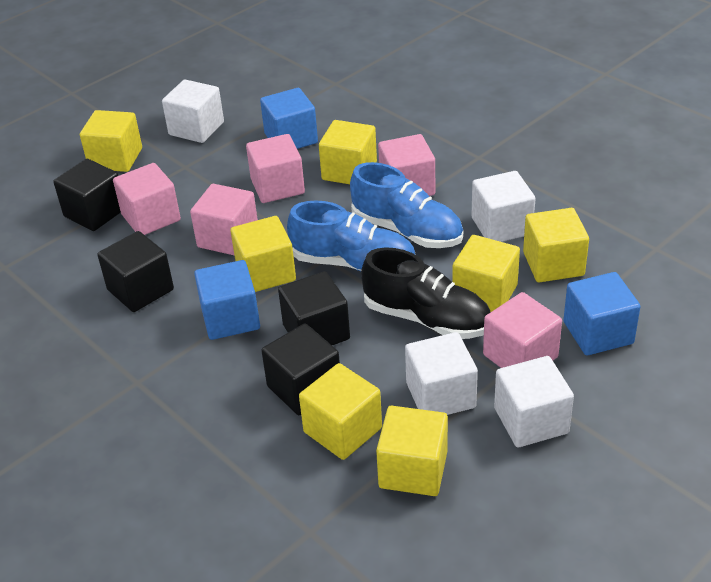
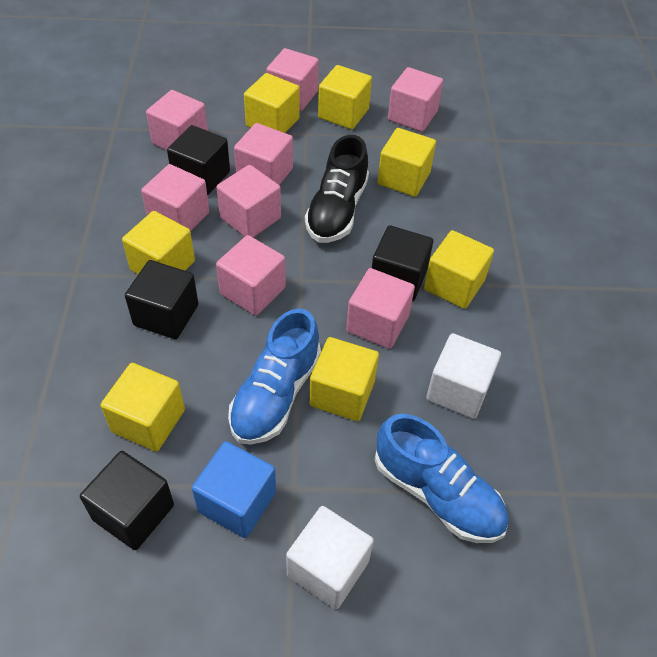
blue cube: 3 -> 1
pink cube: 5 -> 8
white cube: 4 -> 2

